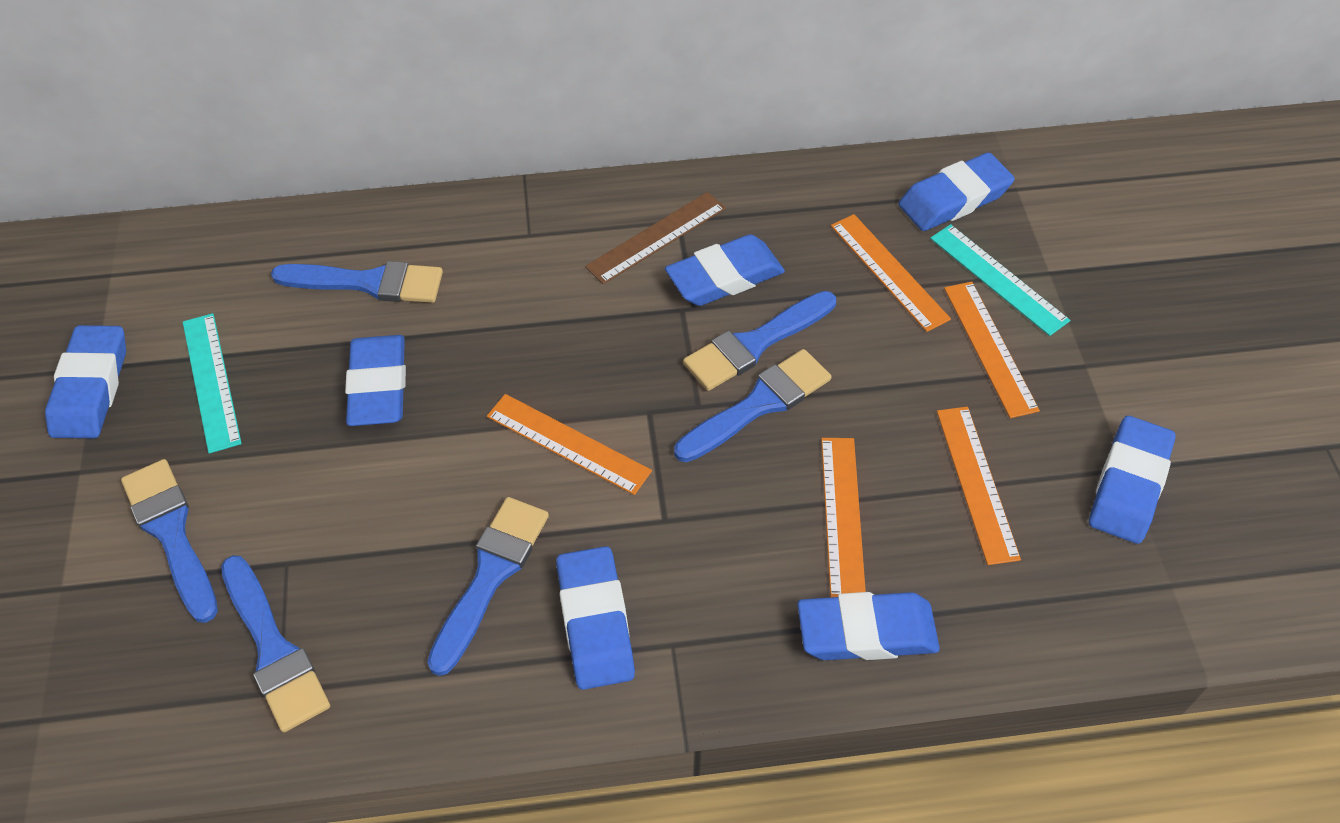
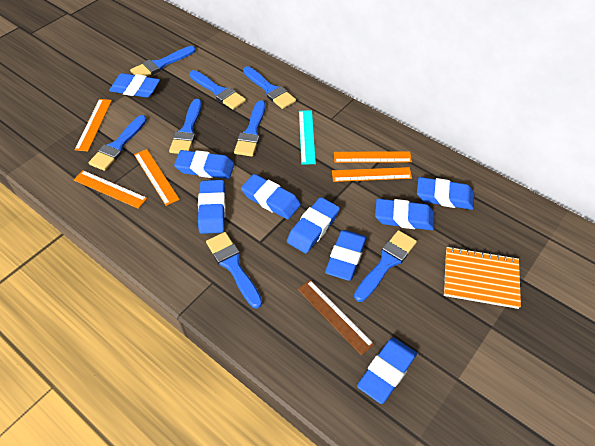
blue brush: 6 -> 8
blue eraser: 7 -> 9
orange notebook: 0 -> 1
turquoise ruler: 2 -> 1

